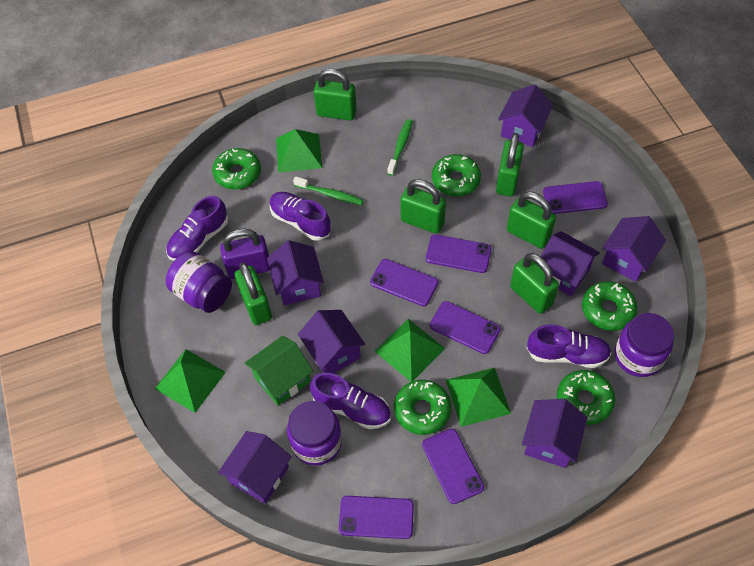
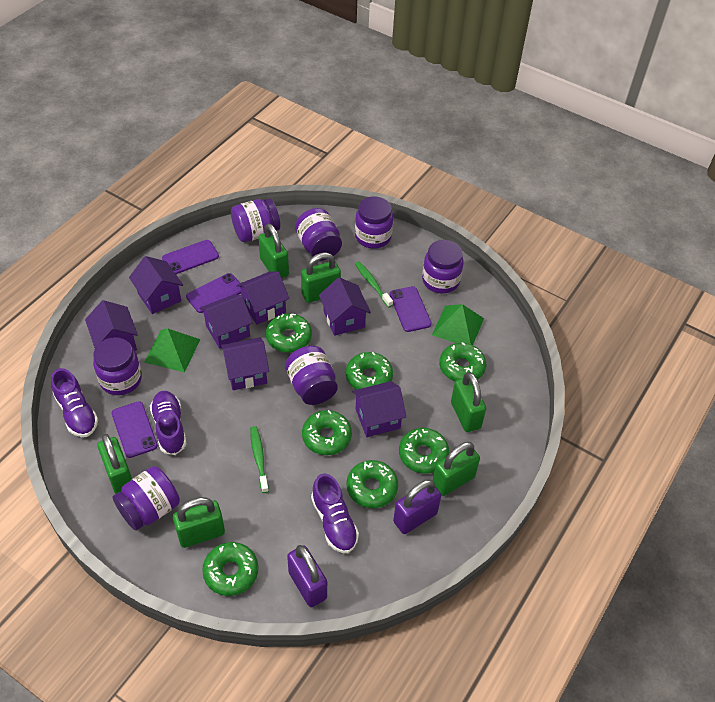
green donut: 5 -> 7
green house: 1 -> 0
green pyramid: 4 -> 2
purple jar: 3 -> 7
purple padlock: 1 -> 2
purple phone: 6 -> 4
purple shoe: 4 -> 3

